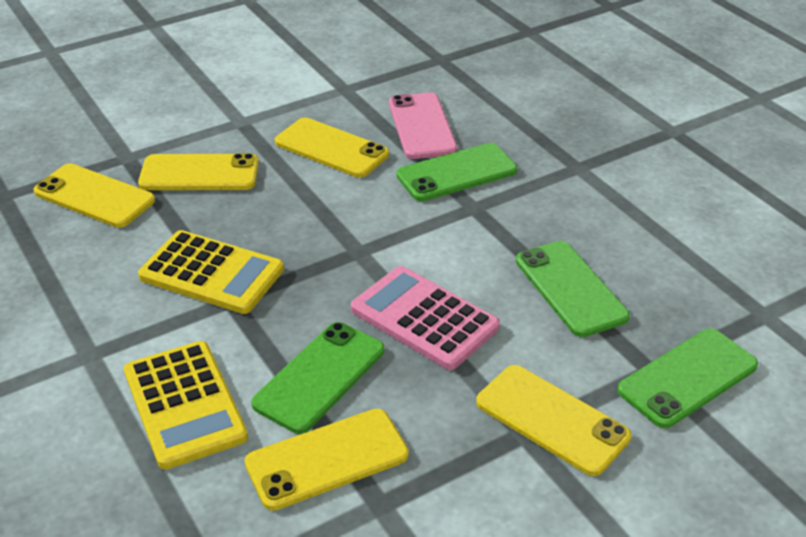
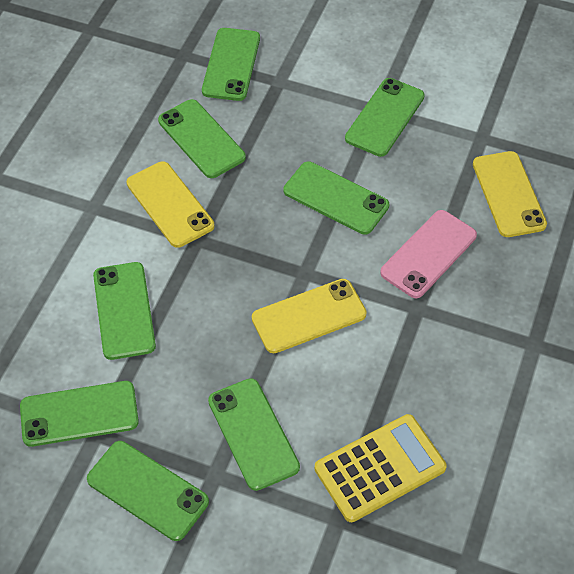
green phone: 4 -> 8
pink calculator: 1 -> 0
yellow calculator: 2 -> 1
yellow phone: 5 -> 3

